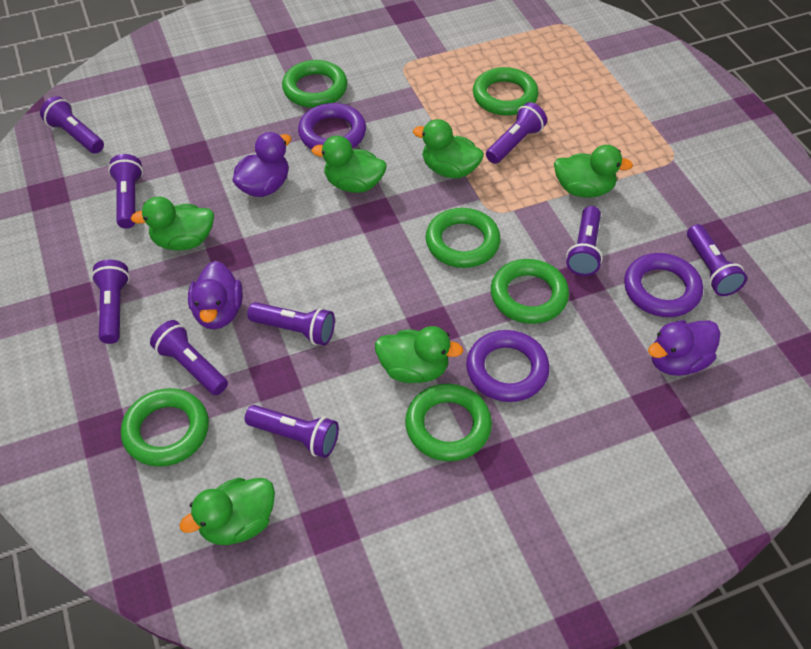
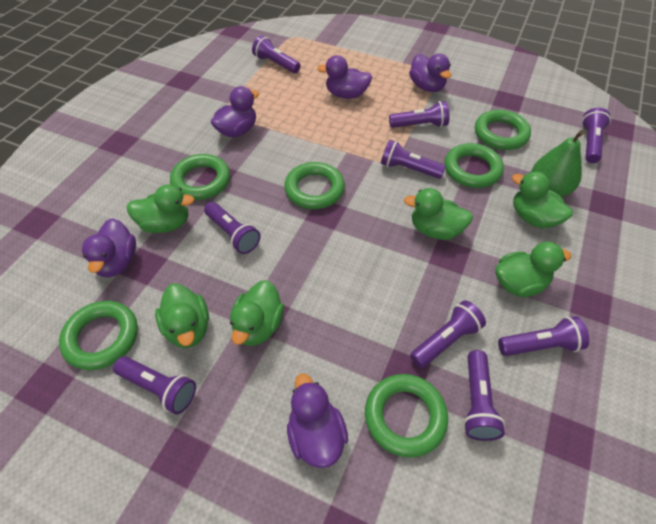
green pear: 0 -> 1
purple duck: 3 -> 5
purple ring: 3 -> 0

